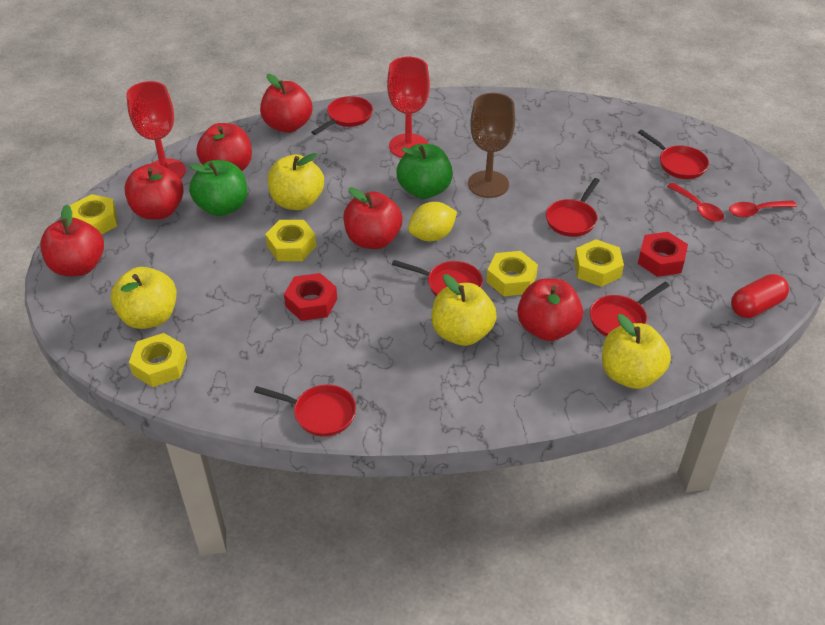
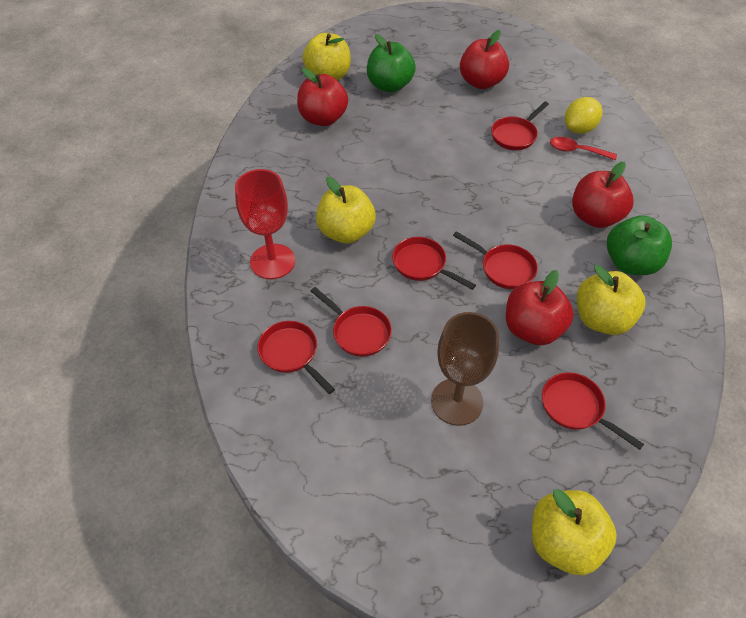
red apple: 6 -> 4
red capsule: 1 -> 0
red goblet: 2 -> 1
red nut: 2 -> 0
red spoon: 2 -> 1
yellow nut: 5 -> 0

